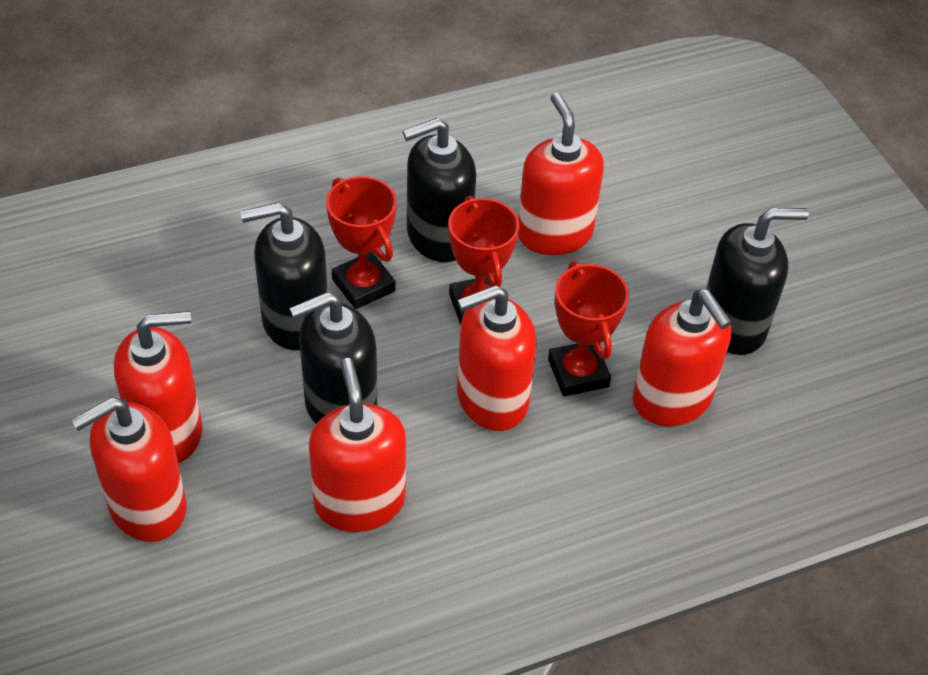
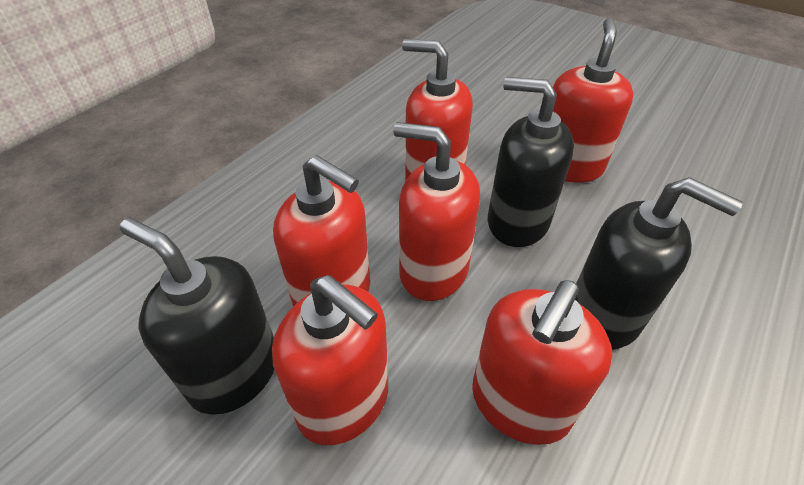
black soap dispenser: 4 -> 3
red trophy: 3 -> 0

